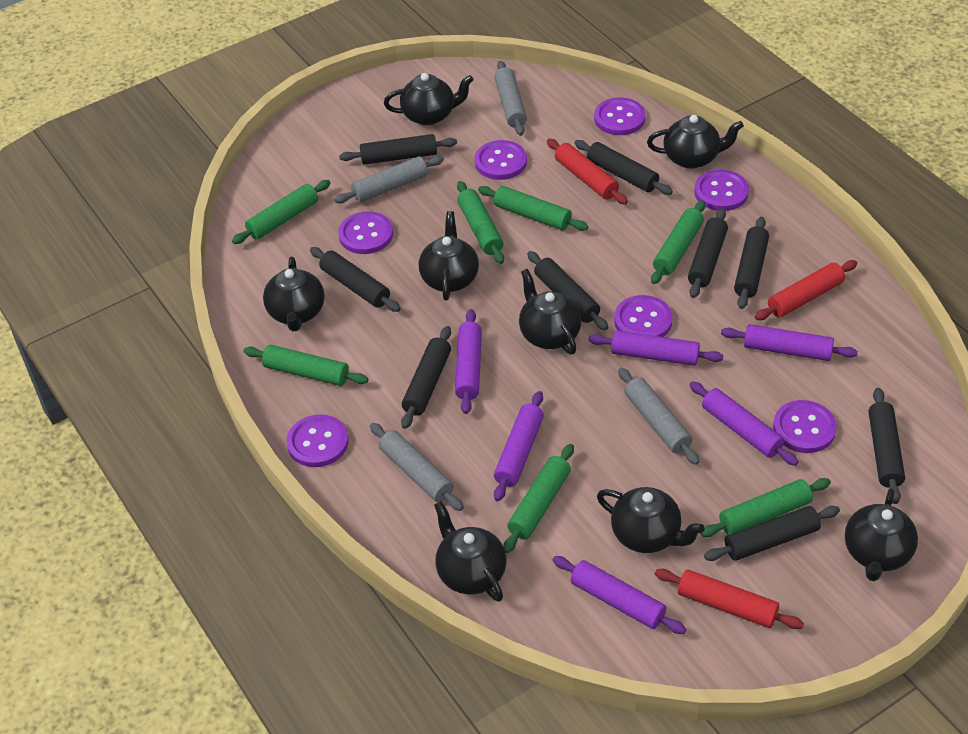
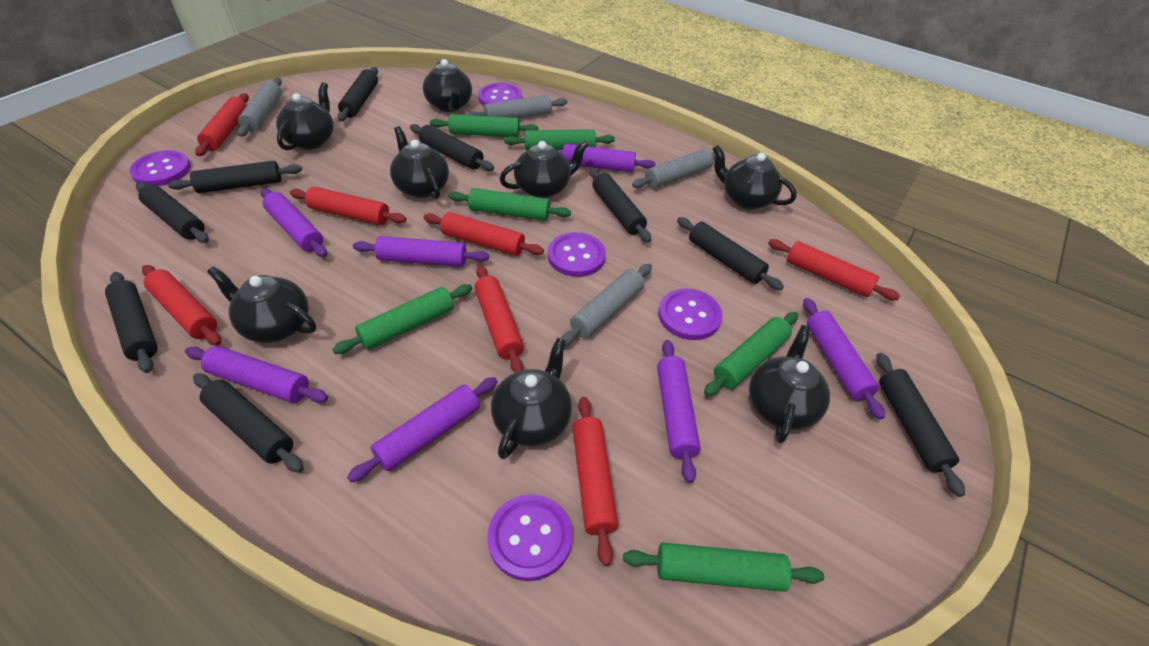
green rolling pin: 7 -> 6
purple button: 7 -> 5
purple rolling pin: 6 -> 7
red rolling pin: 3 -> 7

